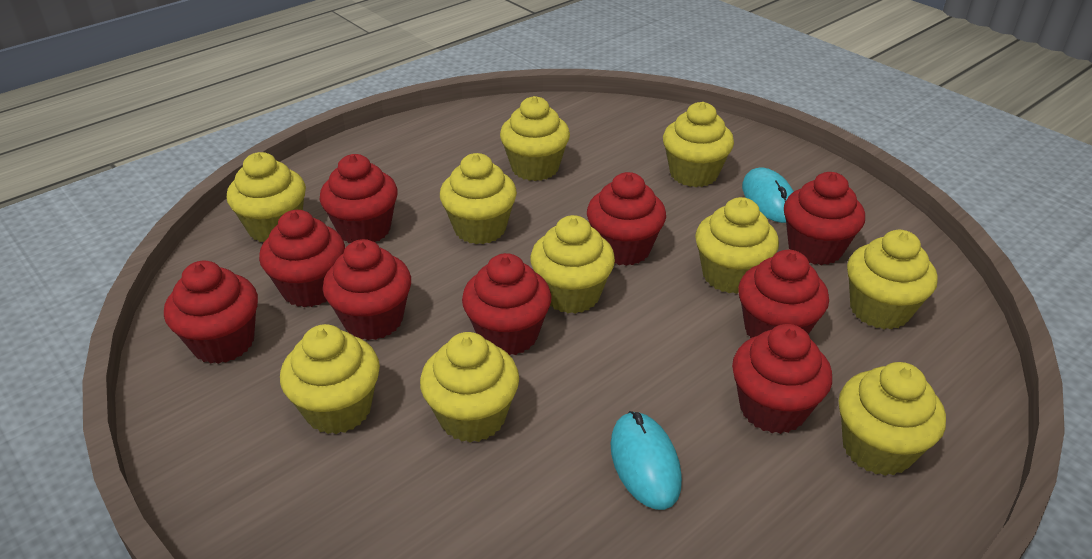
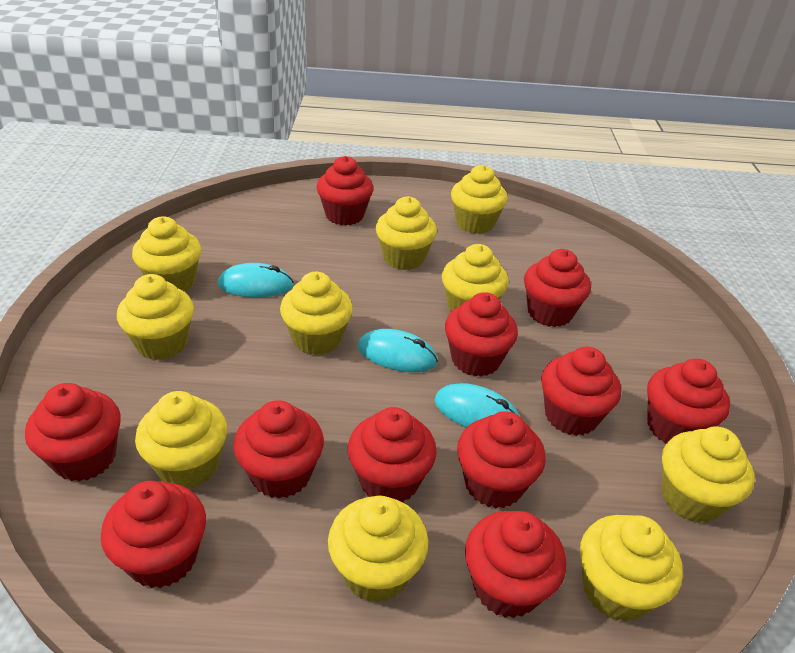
red cupcake: 9 -> 11
turquoise mouse: 2 -> 3

